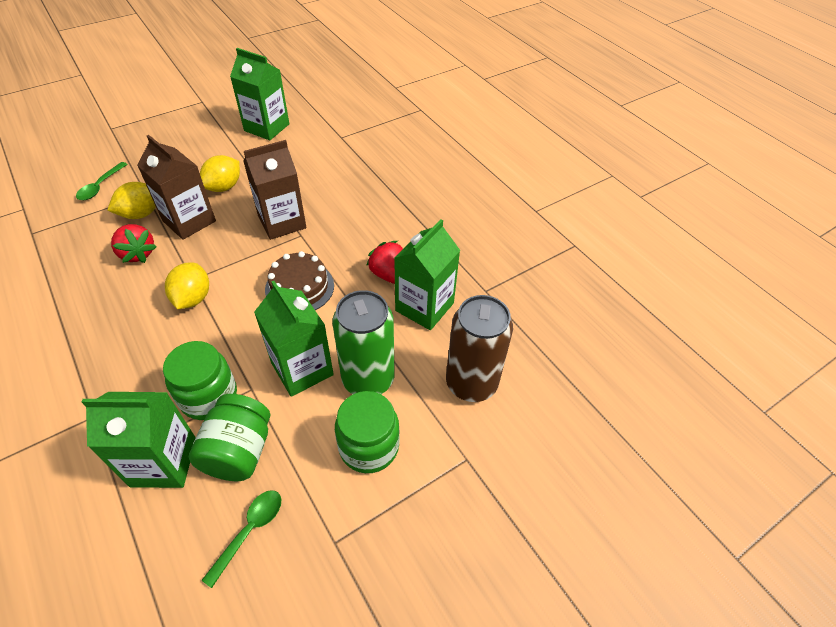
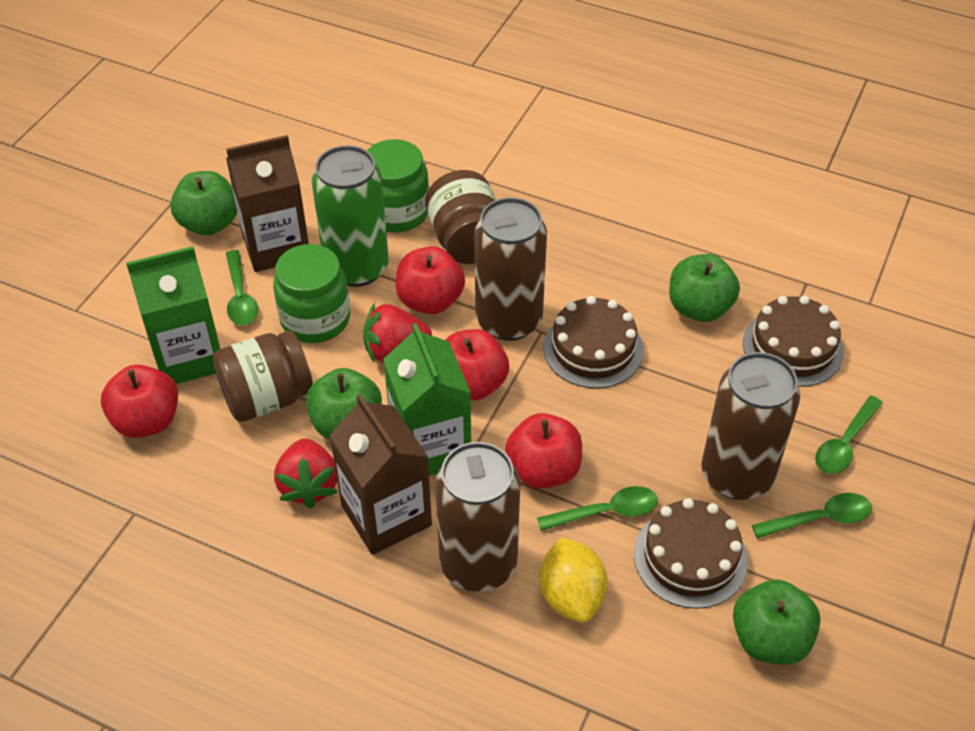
brown cake: 1 -> 3
brown can: 1 -> 3
brown jar: 0 -> 2
green apple: 0 -> 4
green carton: 4 -> 2
green jar: 3 -> 2
green spoon: 2 -> 4
red apple: 0 -> 4
yellow lemon: 3 -> 1

